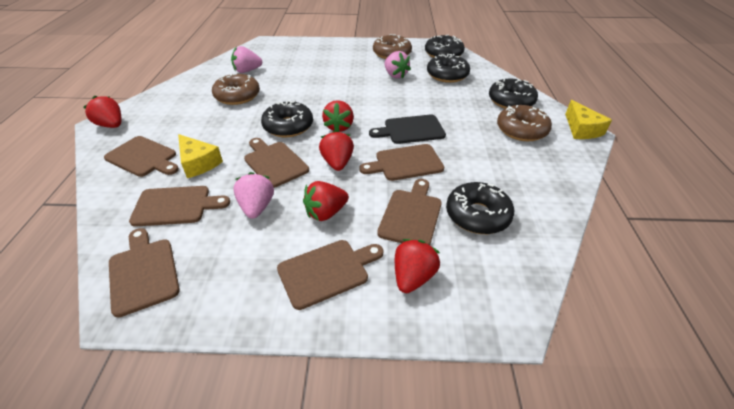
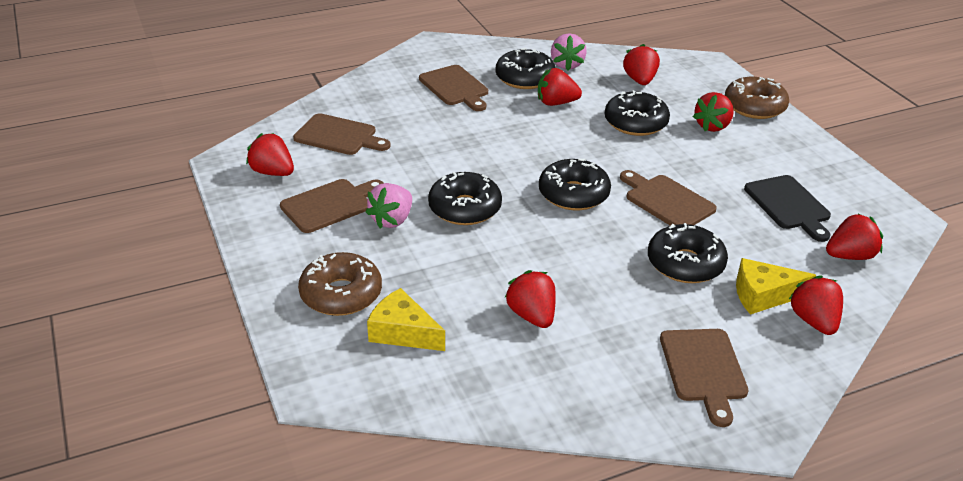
brown cutting board: 7 -> 5
brown donut: 3 -> 2
pink strawberry: 3 -> 2
red strawberry: 5 -> 7

